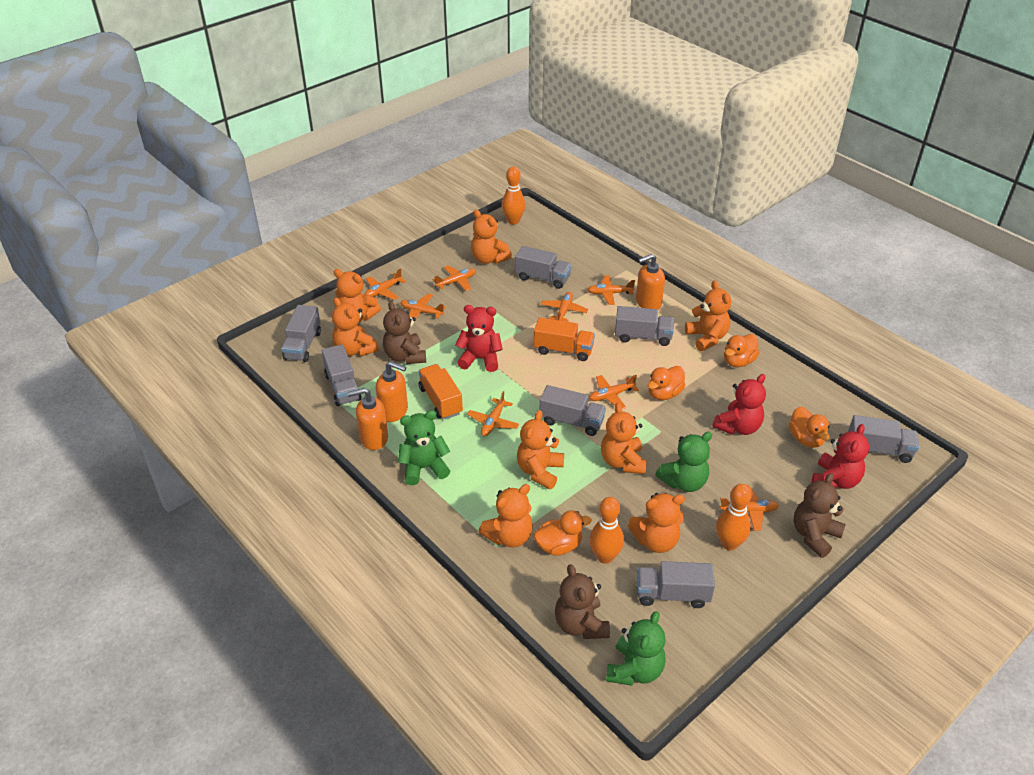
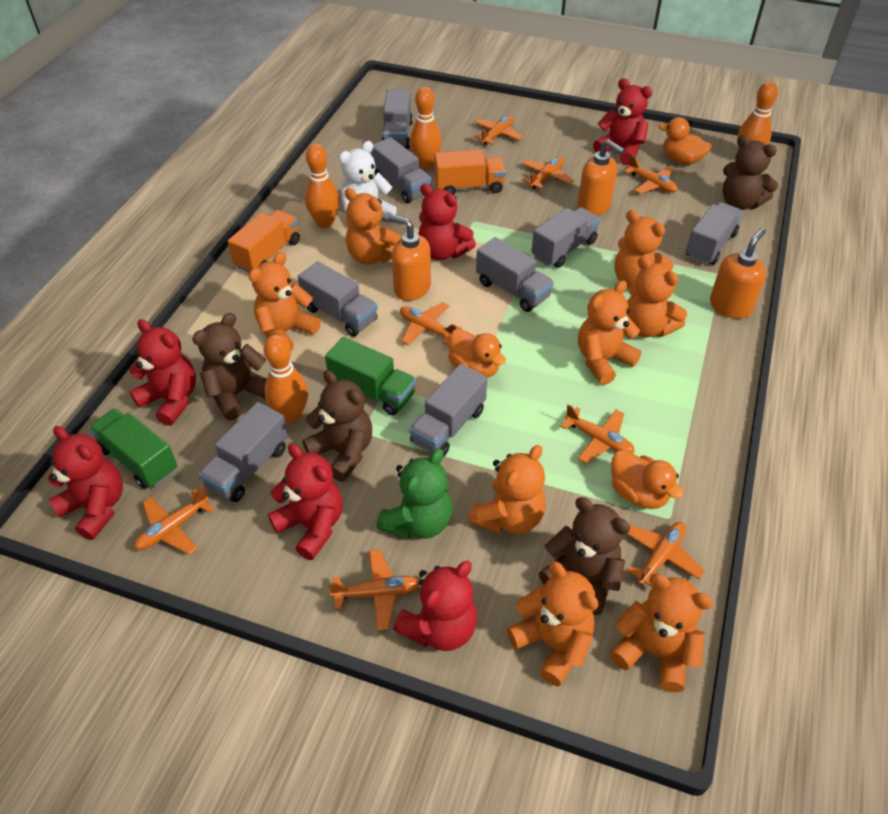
brown teddy bear: 3 -> 4
green teddy bear: 3 -> 1
green truck: 0 -> 2
grey truck: 7 -> 8
orange bowling pin: 3 -> 4
orange duck: 4 -> 3
red teddy bear: 3 -> 6
white teddy bear: 0 -> 1

